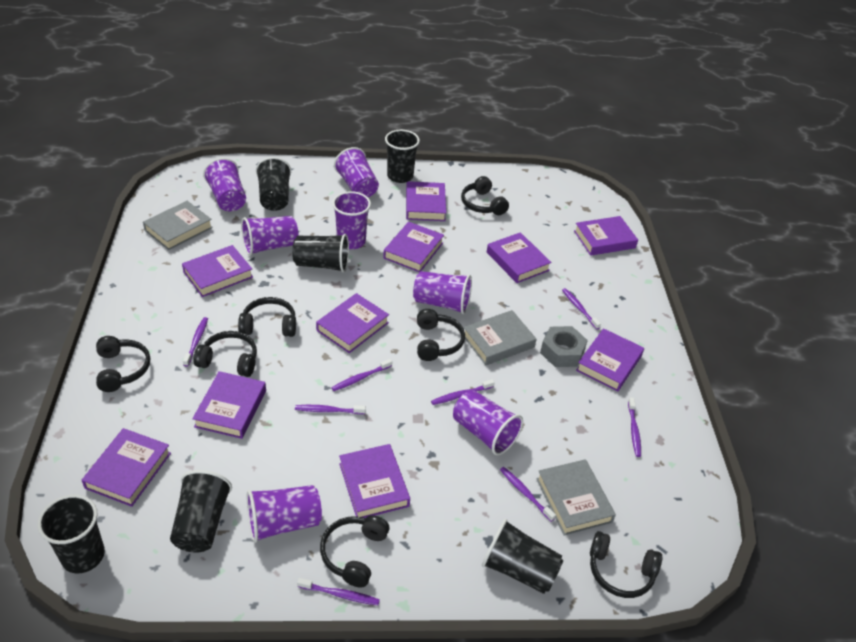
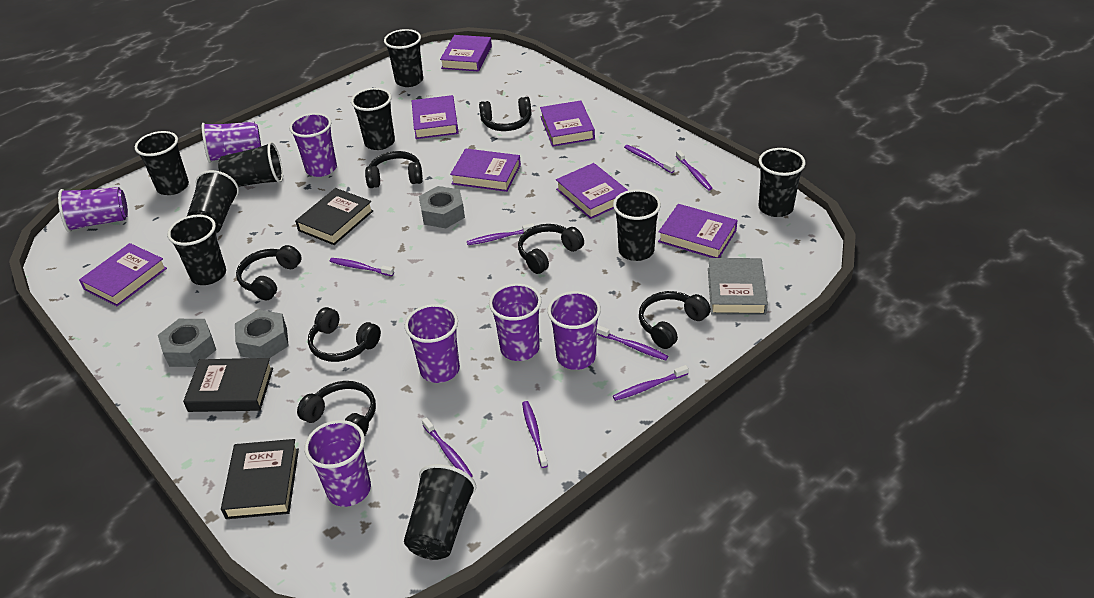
black book: 0 -> 3
black cup: 6 -> 9
grey book: 3 -> 1
grey nut: 1 -> 3
purple book: 10 -> 7

